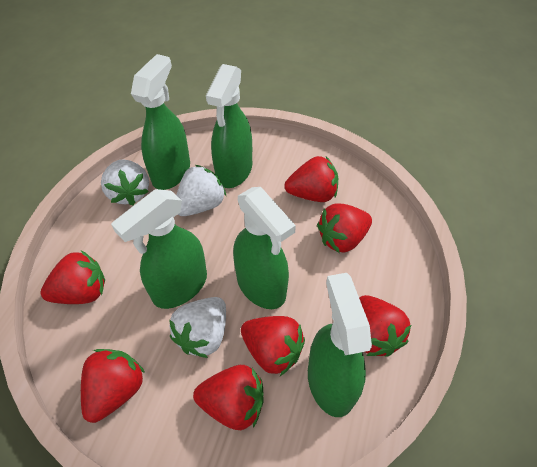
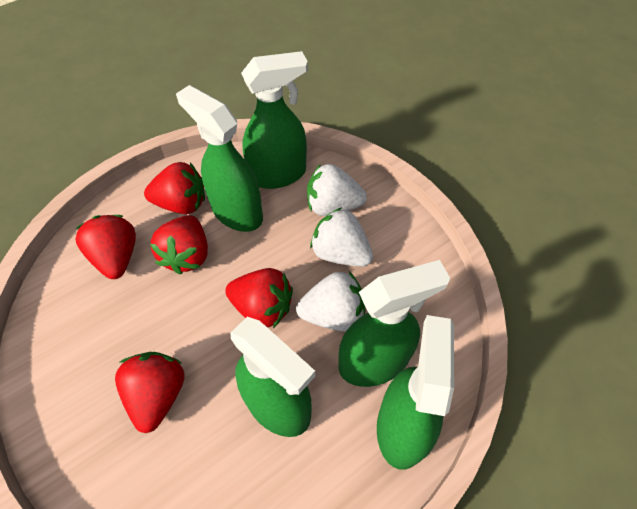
red strawberry: 7 -> 5

